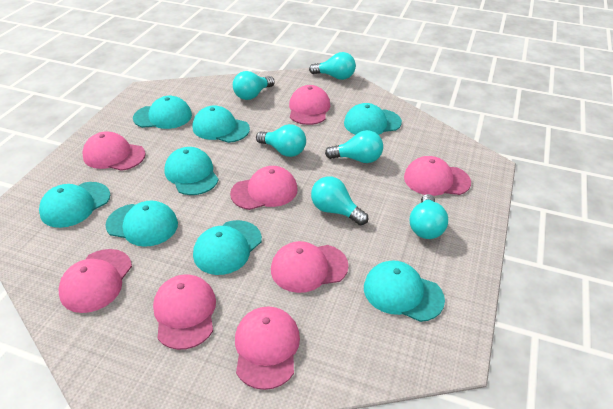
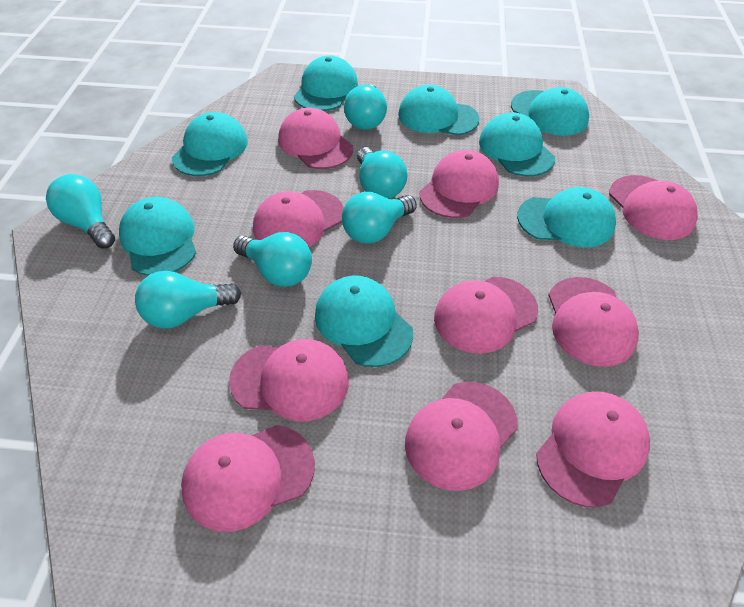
pink cap: 8 -> 10

